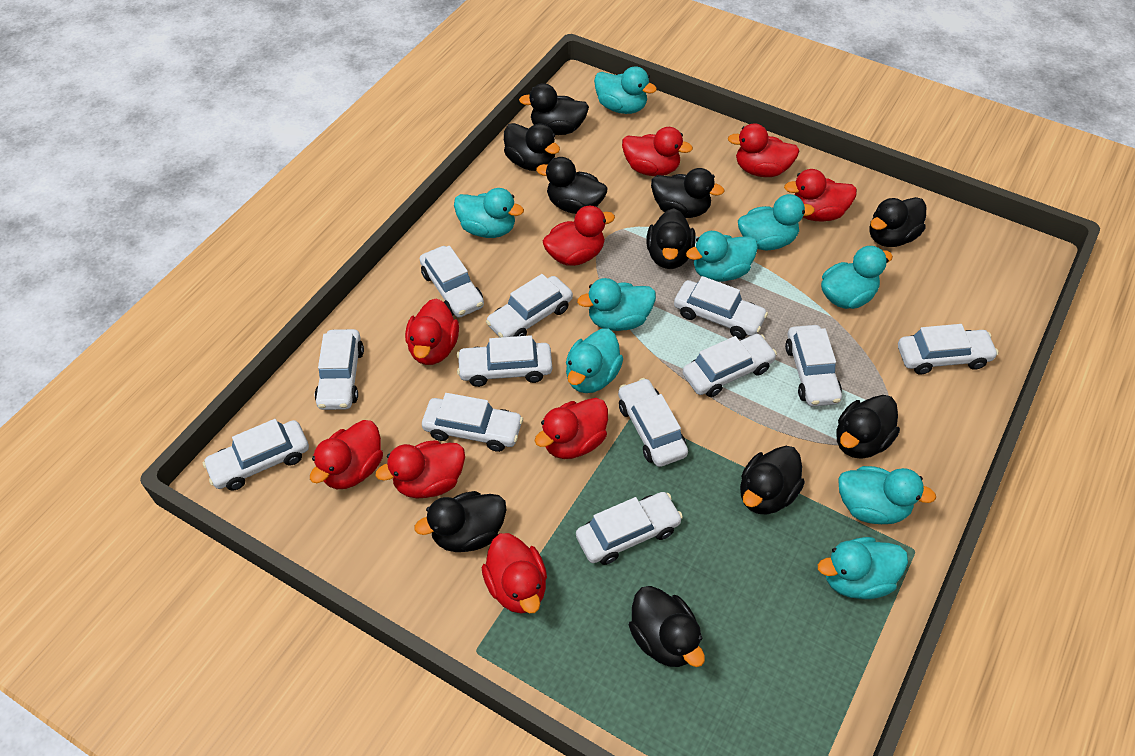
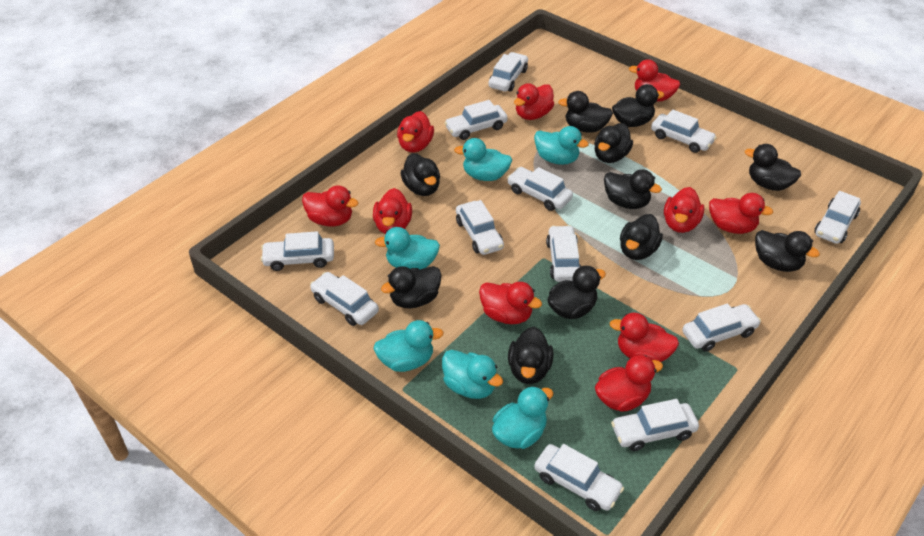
black duck: 10 -> 11
red duck: 9 -> 10
turquoise duck: 9 -> 6

